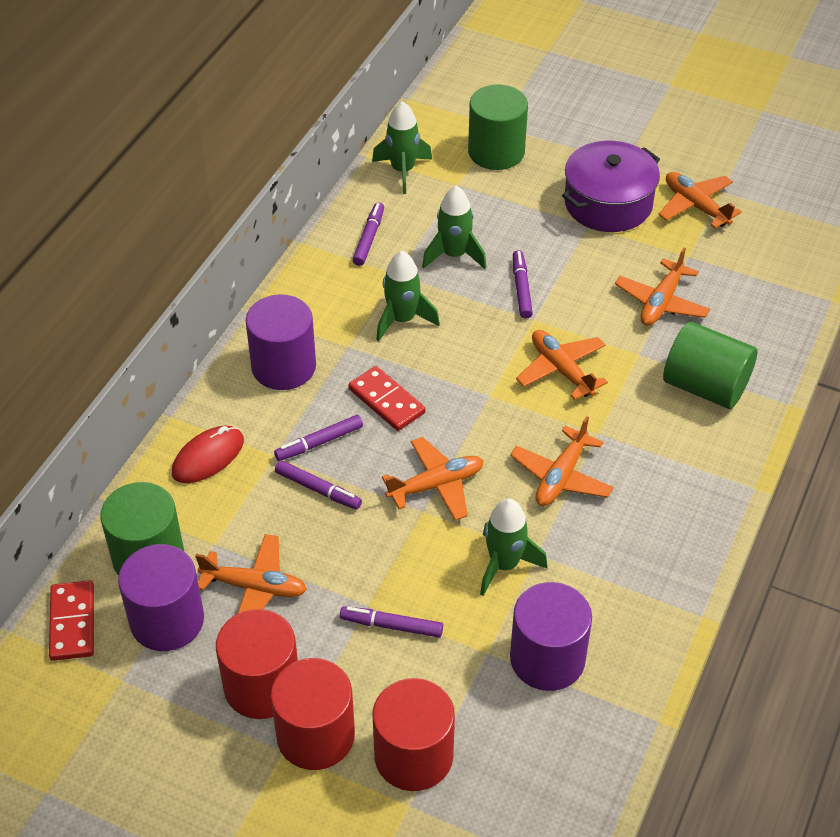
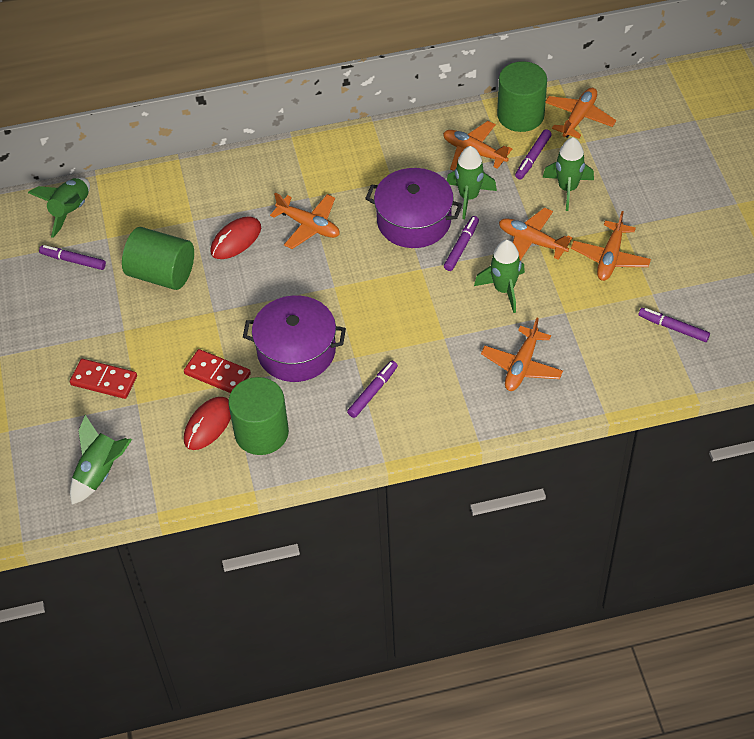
green rocket: 4 -> 5
purple cylinder: 3 -> 0
purple pot: 1 -> 2
red cylinder: 3 -> 0
red mouse: 1 -> 2

